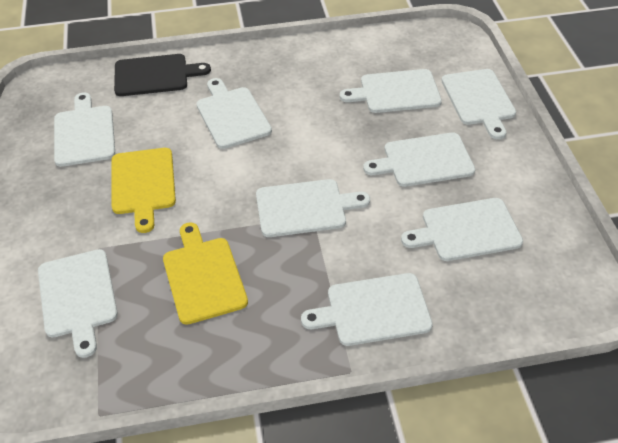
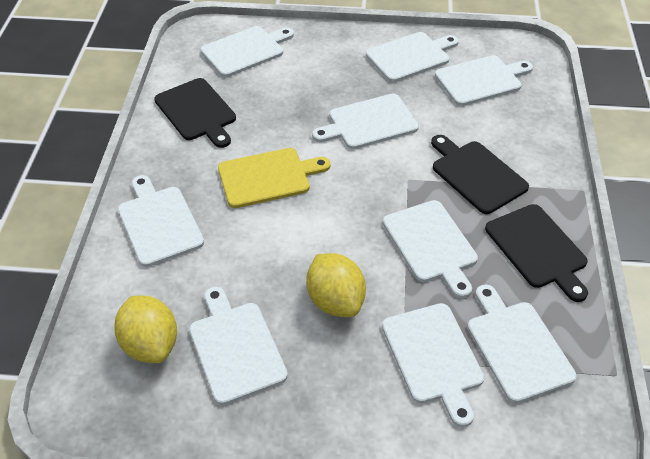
black cutting board: 1 -> 3
yellow cutting board: 2 -> 1
yellow lemon: 0 -> 2

